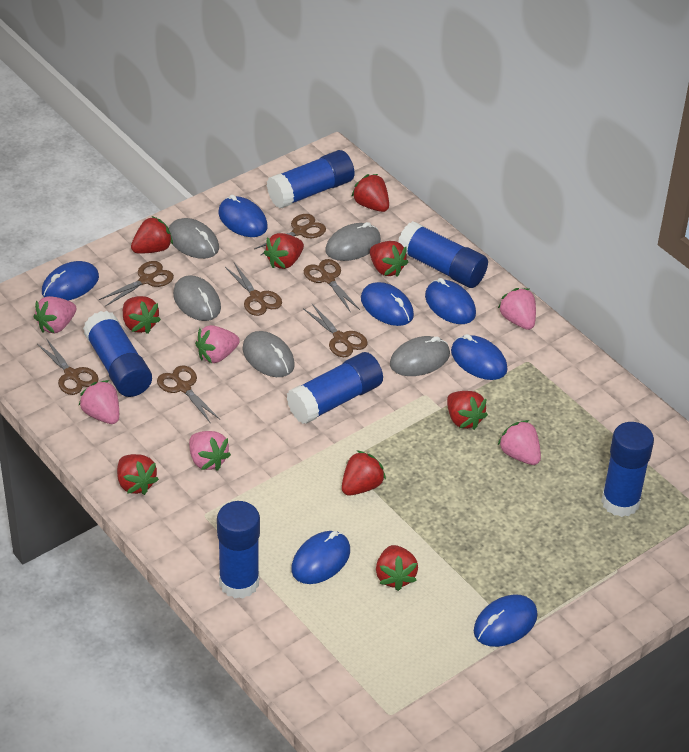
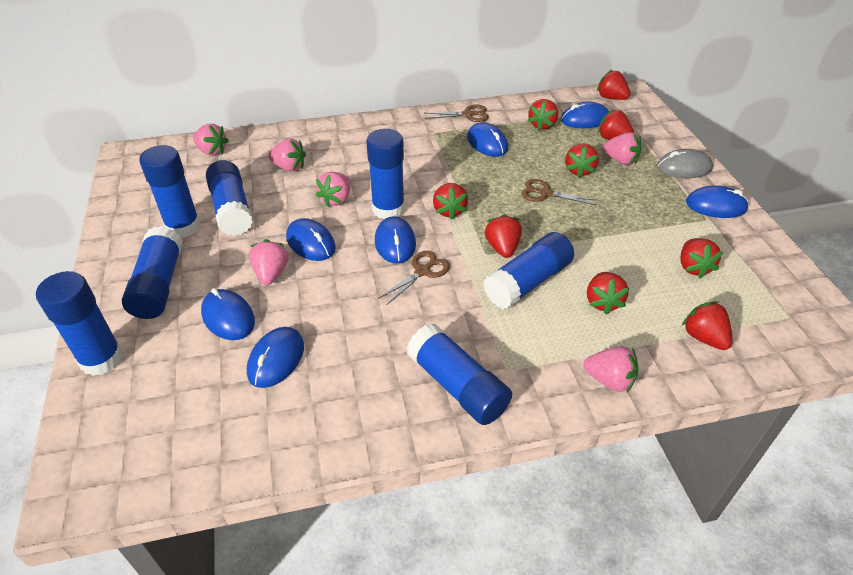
blue glue stick: 6 -> 7
brown scissors: 7 -> 3
grey mouse: 5 -> 1

